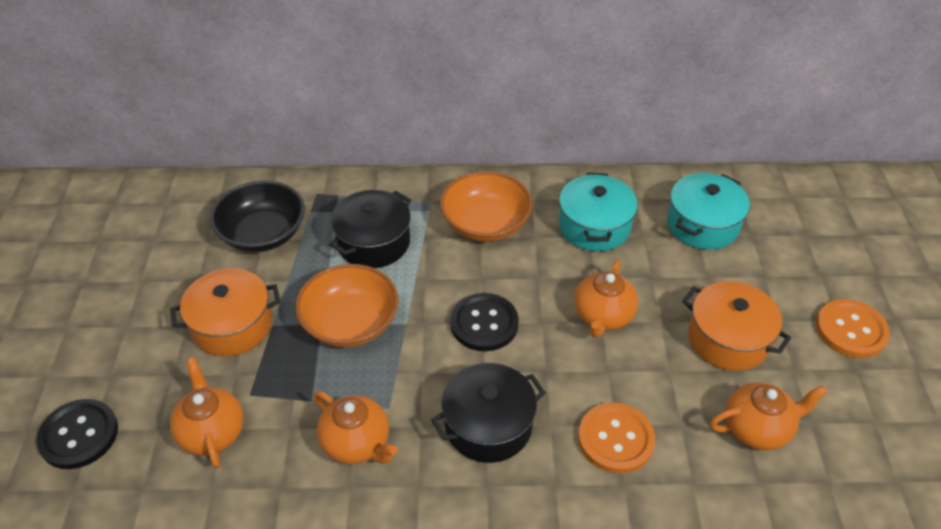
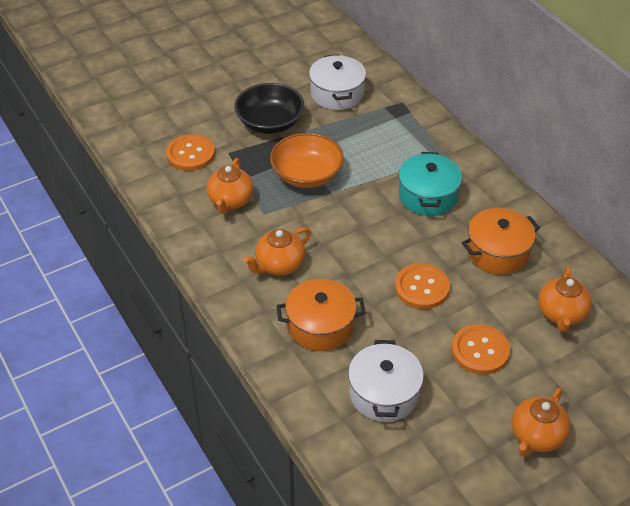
black button: 2 -> 0
black pot: 2 -> 0
orange bowl: 2 -> 1
orange button: 2 -> 3
turquoise pot: 2 -> 1
white pot: 0 -> 2

